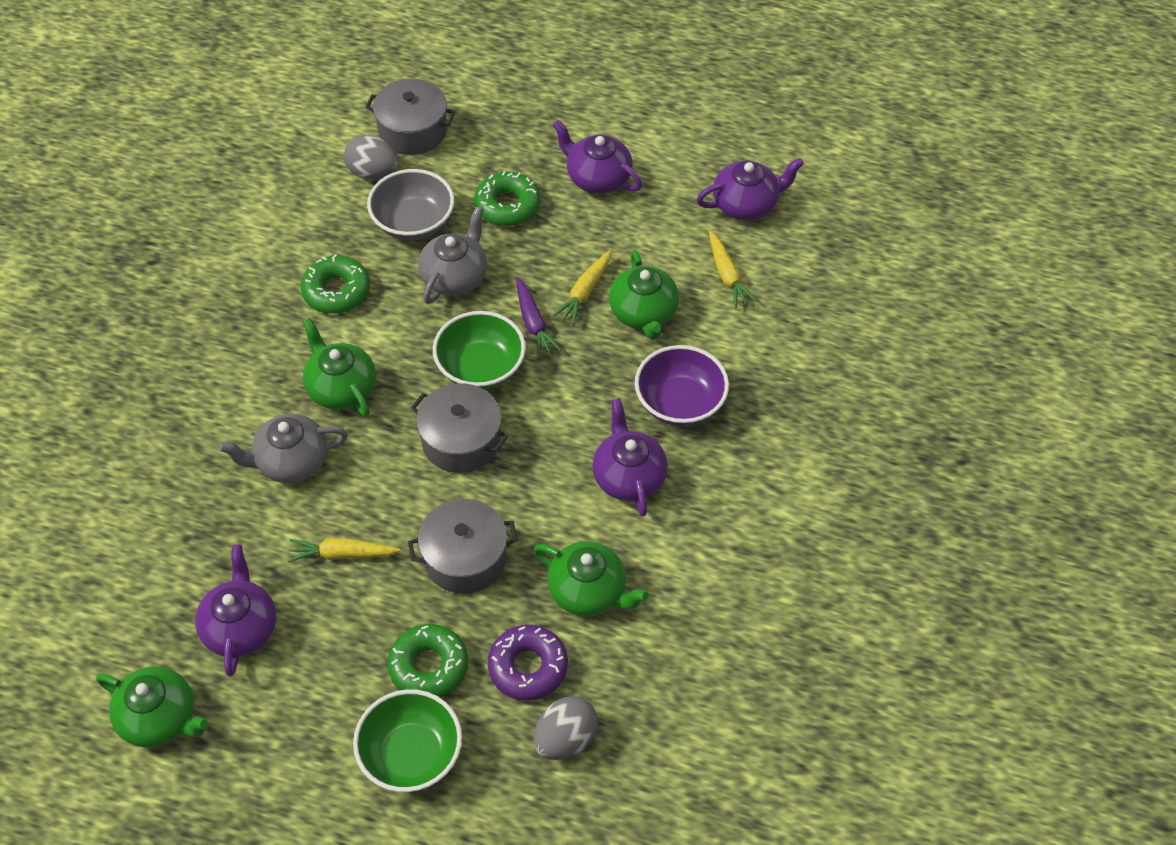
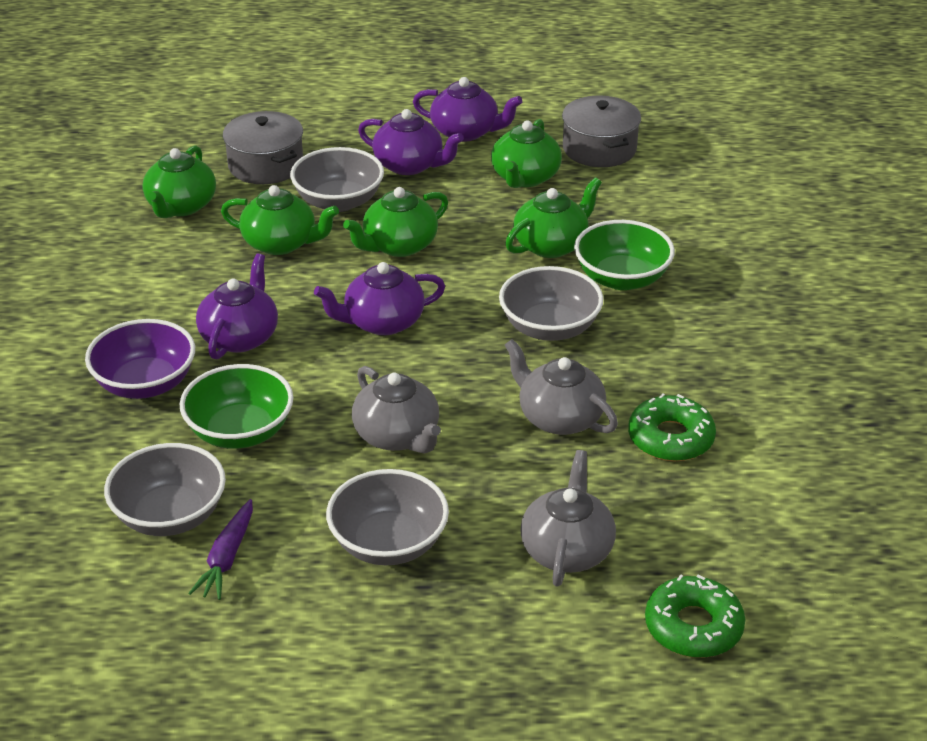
green donut: 3 -> 2
green teapot: 4 -> 5
grey bowl: 1 -> 4
grey egg: 2 -> 0
grey pot: 3 -> 2
grey teapot: 2 -> 3
purple donut: 1 -> 0
yellow carrot: 3 -> 0

